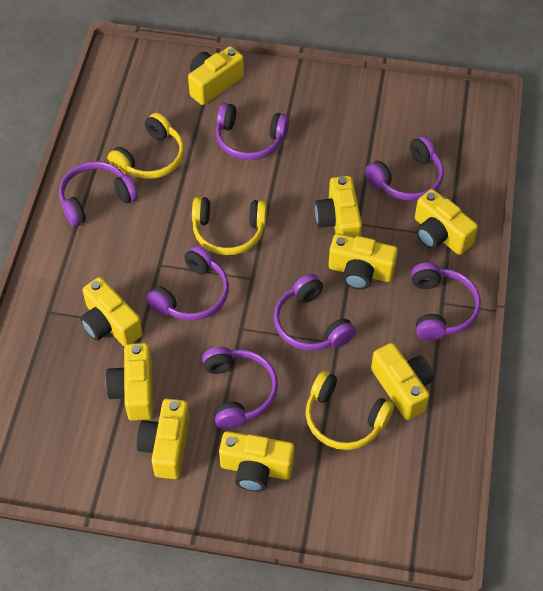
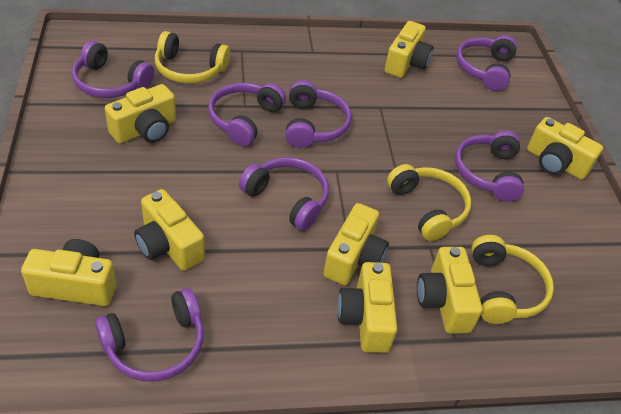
yellow camera: 9 -> 8

